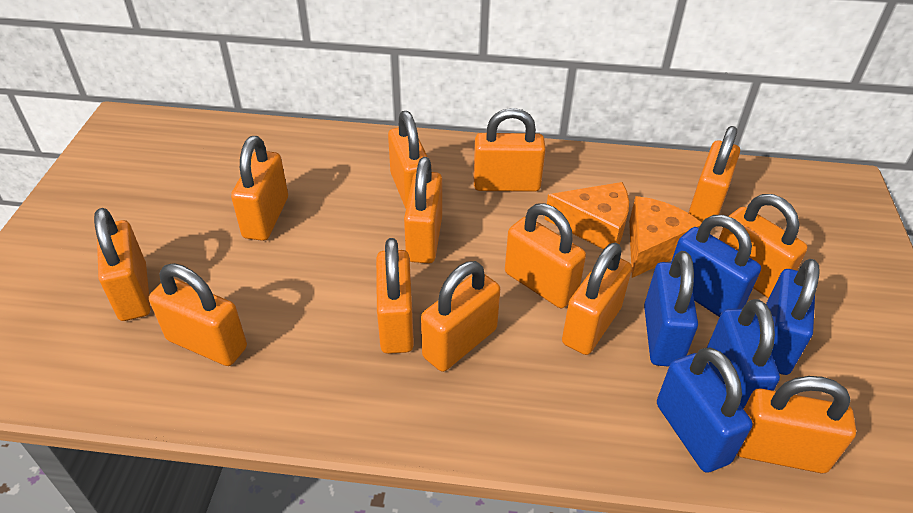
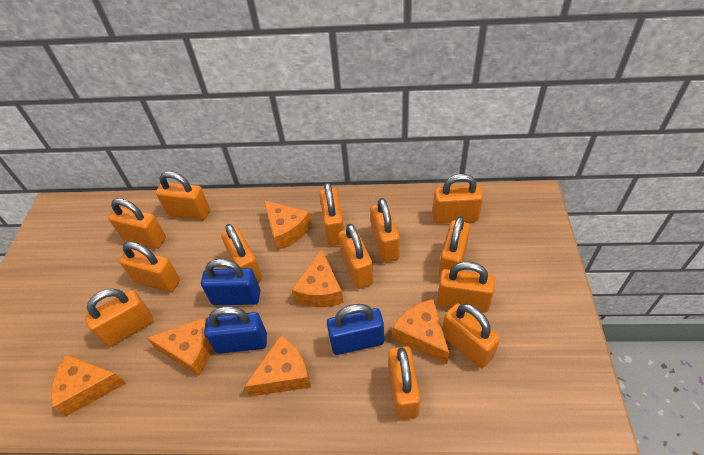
blue padlock: 5 -> 3
orange cheese: 2 -> 6

